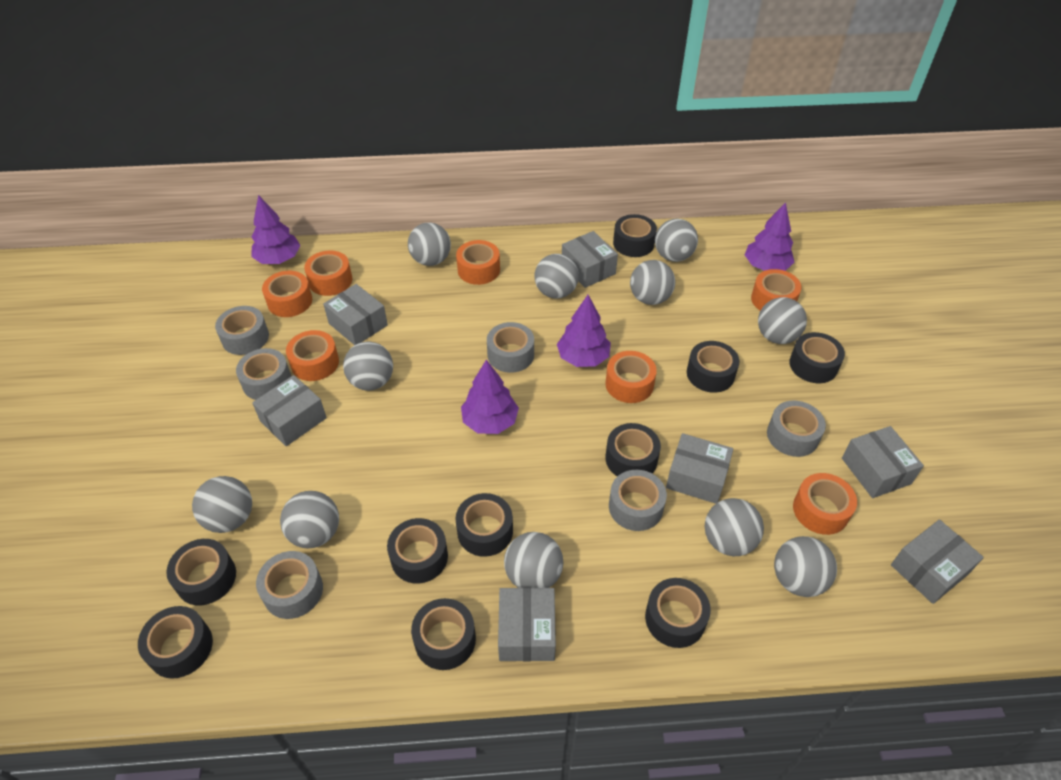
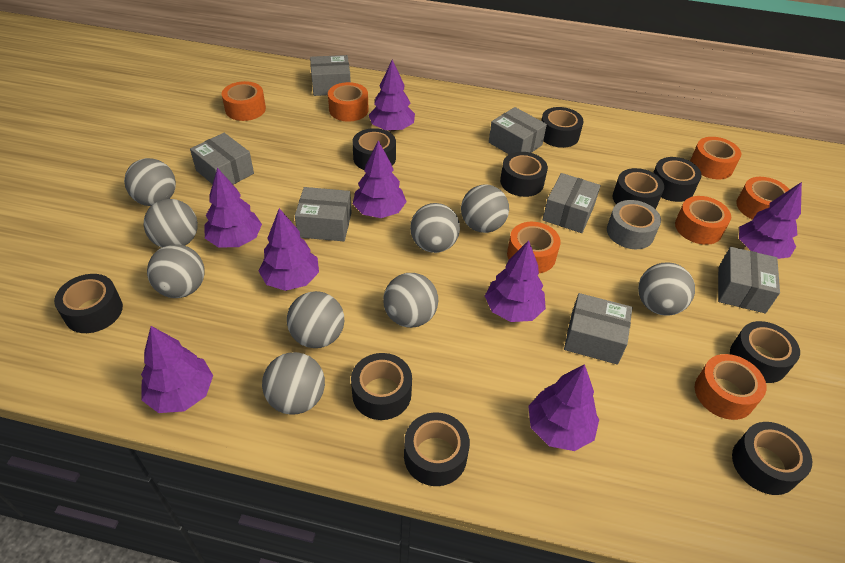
grey ball: 11 -> 9
grey tape: 6 -> 1
purple tree: 4 -> 8

